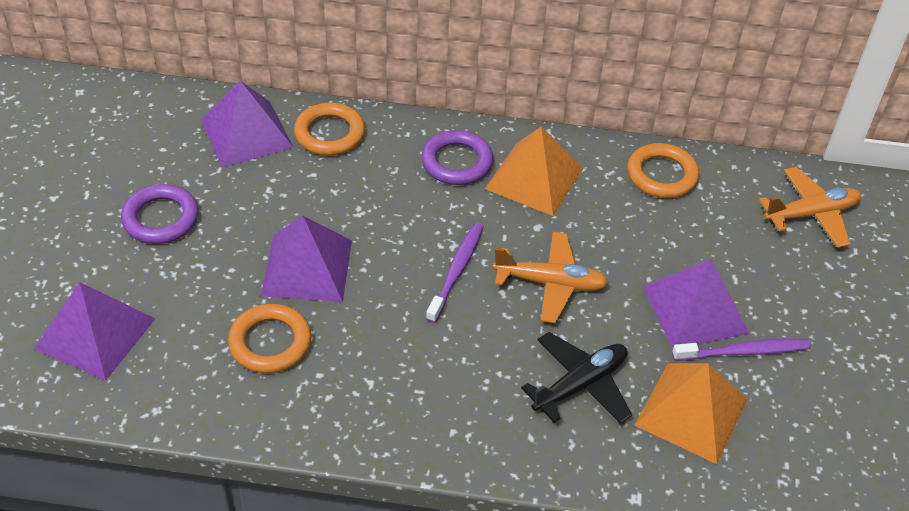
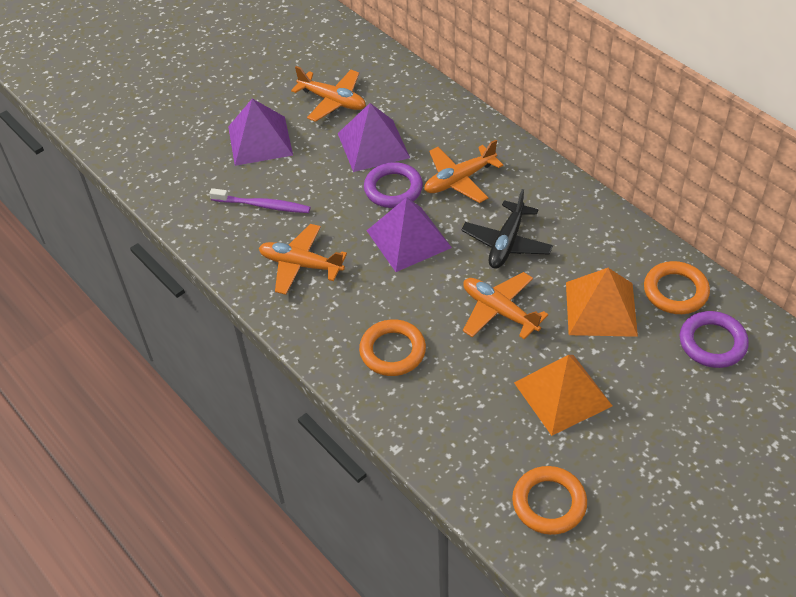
orange plane: 2 -> 4
purple pyramid: 4 -> 3
purple toothbrush: 2 -> 1

